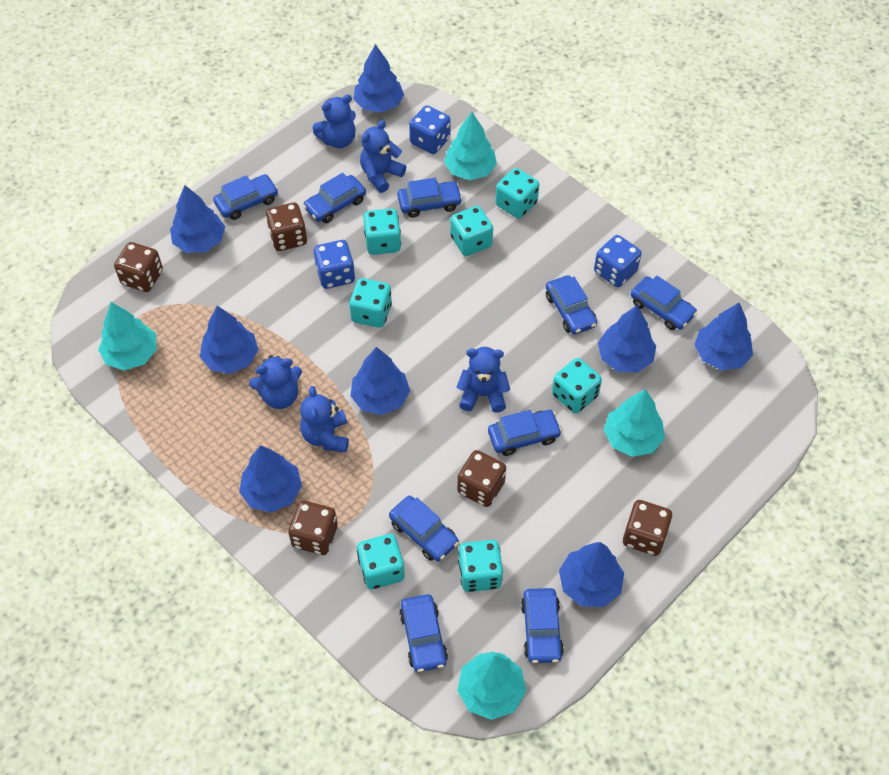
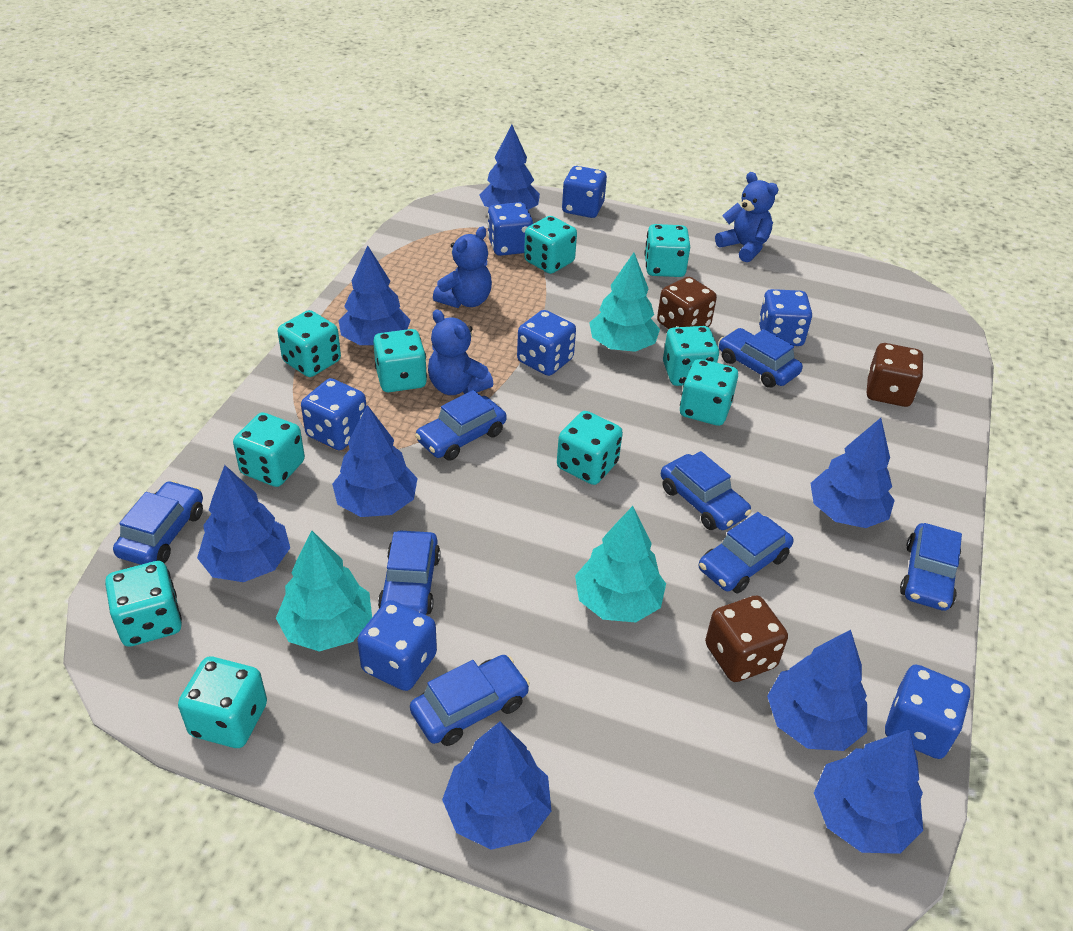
blue car: 9 -> 8
blue dice: 3 -> 7
blue teddy bear: 5 -> 3
brown dice: 5 -> 3
turquoise dice: 7 -> 10
turquoise tree: 4 -> 3

